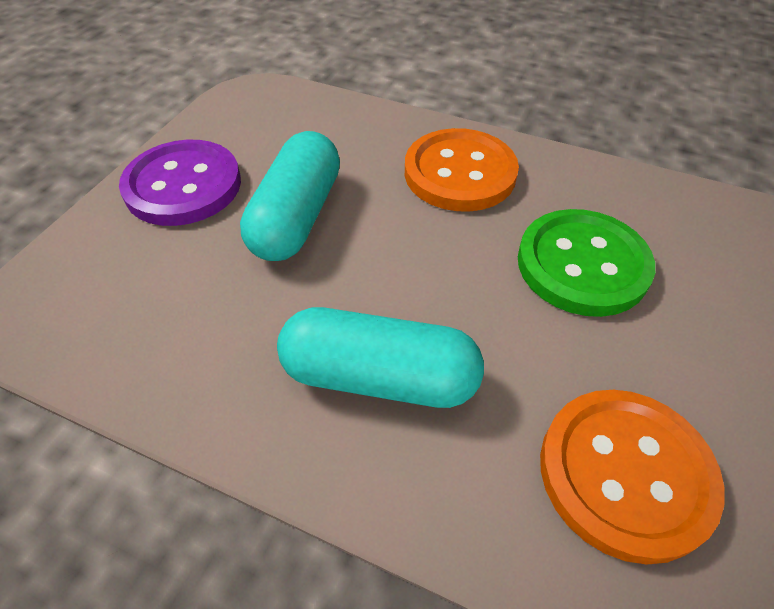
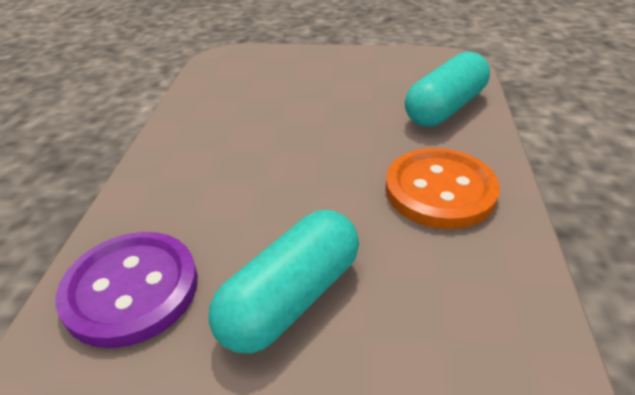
green button: 1 -> 0
orange button: 2 -> 1

